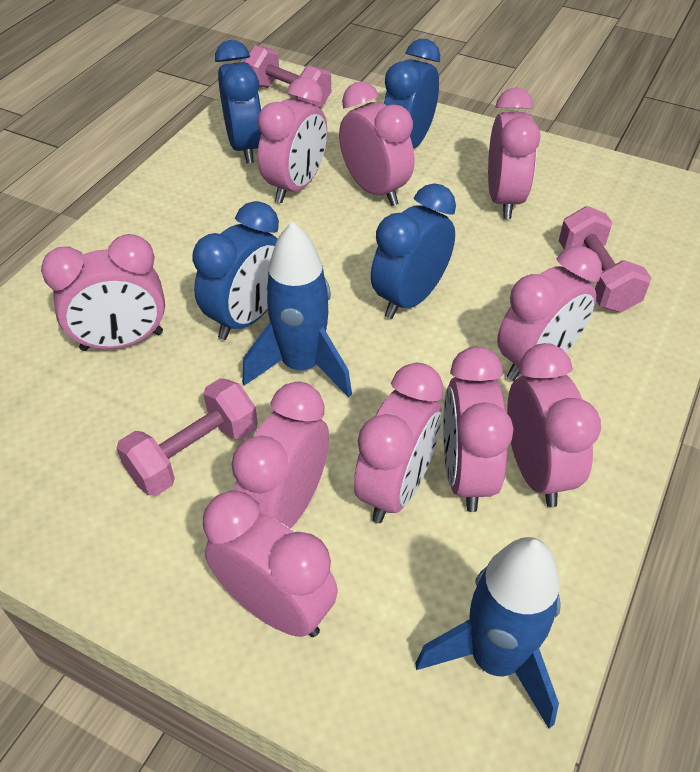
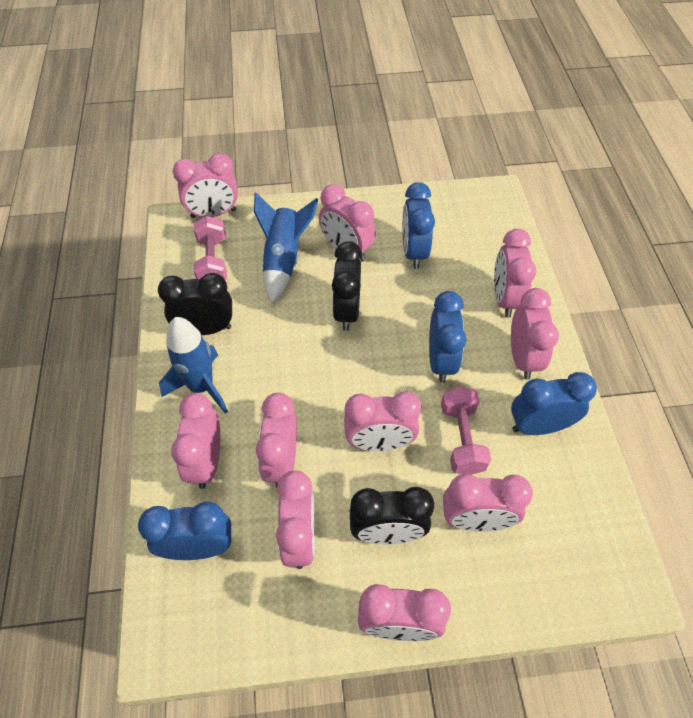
black clock: 0 -> 3
pink dumbbell: 3 -> 2

